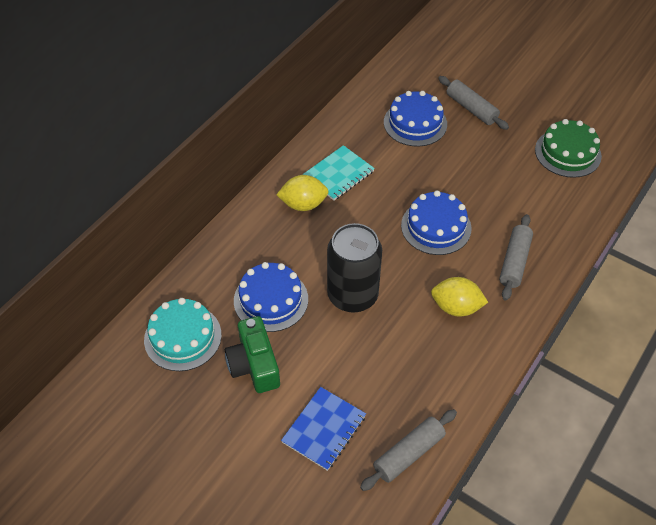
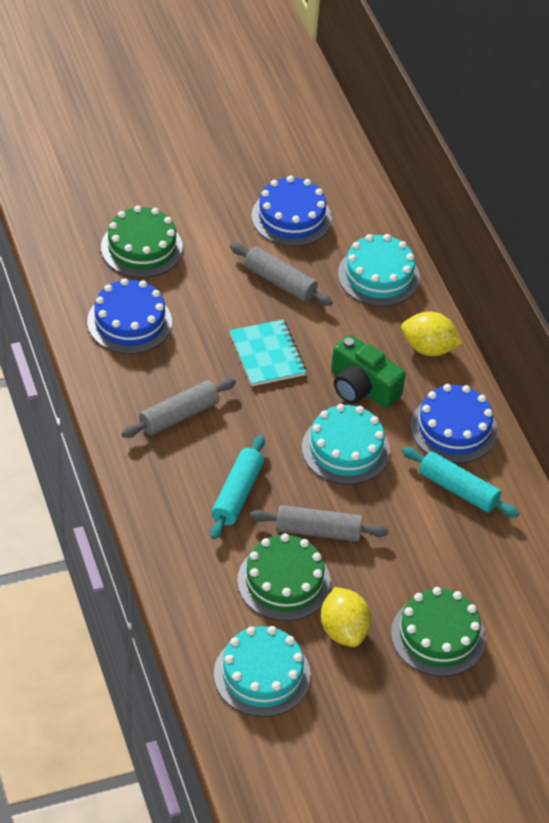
black can: 1 -> 0
blue notebook: 1 -> 0
green cake: 1 -> 3
turquoise cake: 1 -> 3
turquoise rolling pin: 0 -> 2

